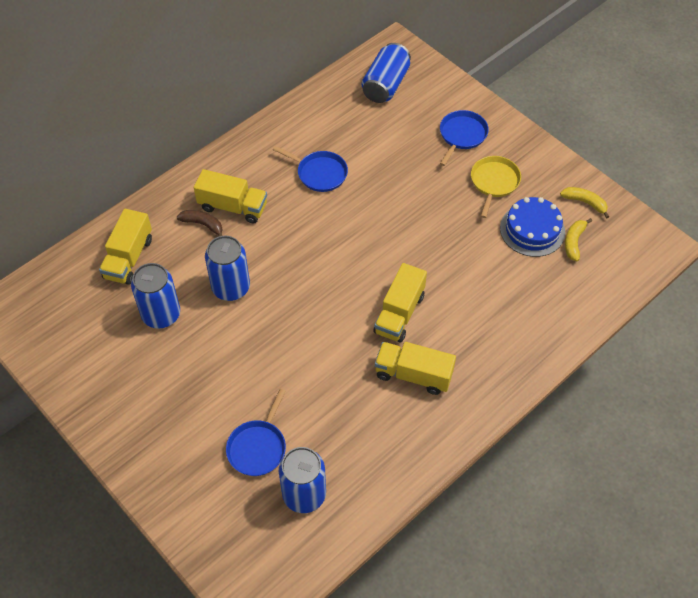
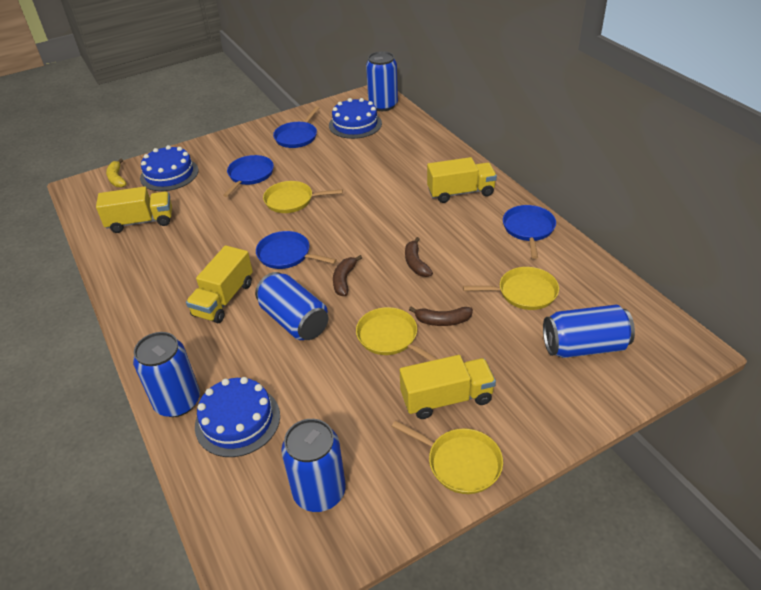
blue cake: 1 -> 3
blue can: 4 -> 5
blue pan: 3 -> 4
brown banana: 1 -> 3
yellow banana: 2 -> 1
yellow pan: 1 -> 4

